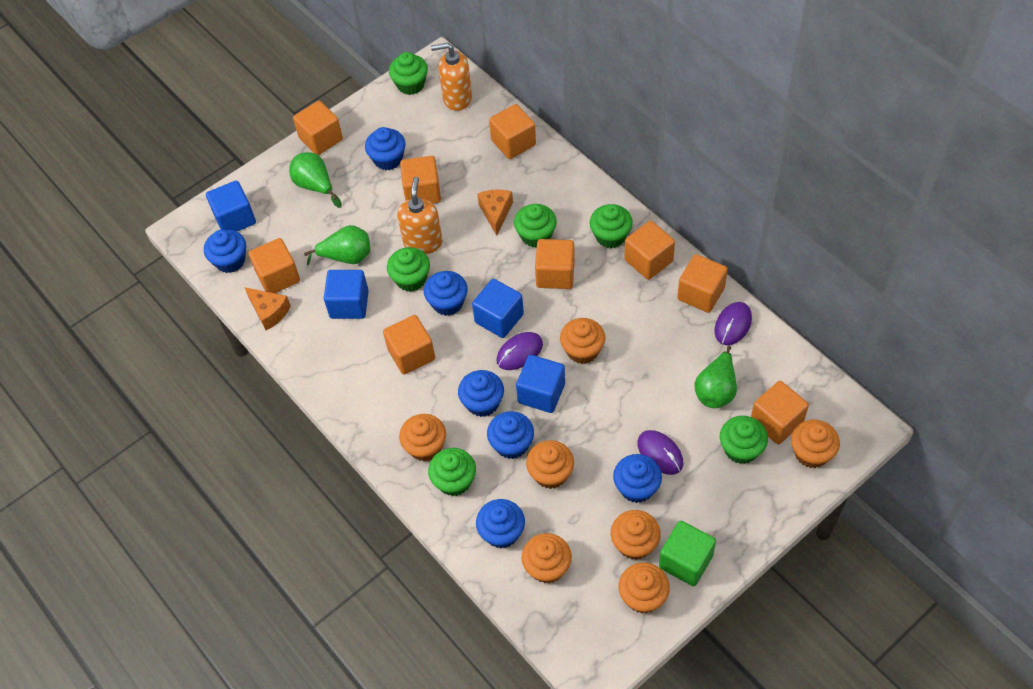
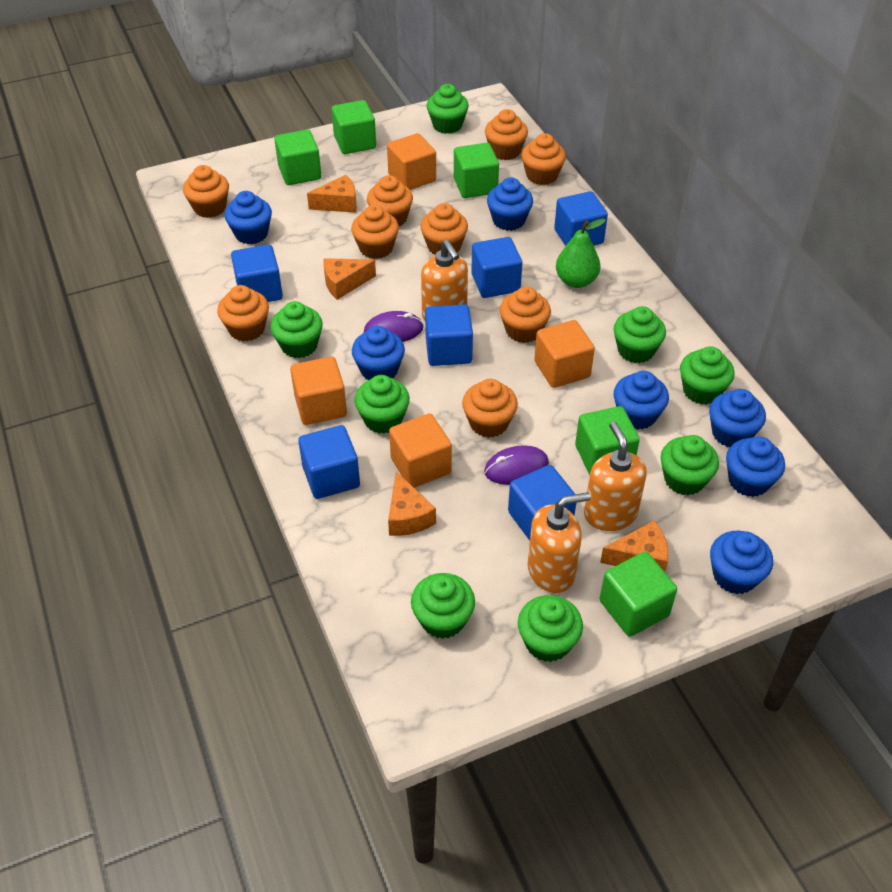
blue cube: 4 -> 6
green cube: 1 -> 5
green cupcake: 6 -> 8
green pear: 3 -> 1
orange cheese: 2 -> 4
orange cube: 9 -> 4
orange cupcake: 7 -> 9
orange soap dispenser: 2 -> 3
purple mouse: 3 -> 2

